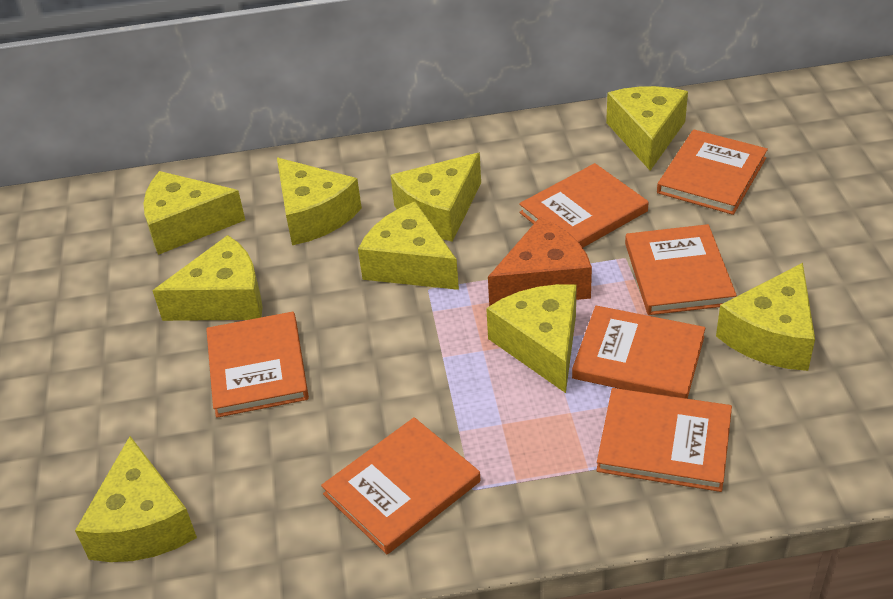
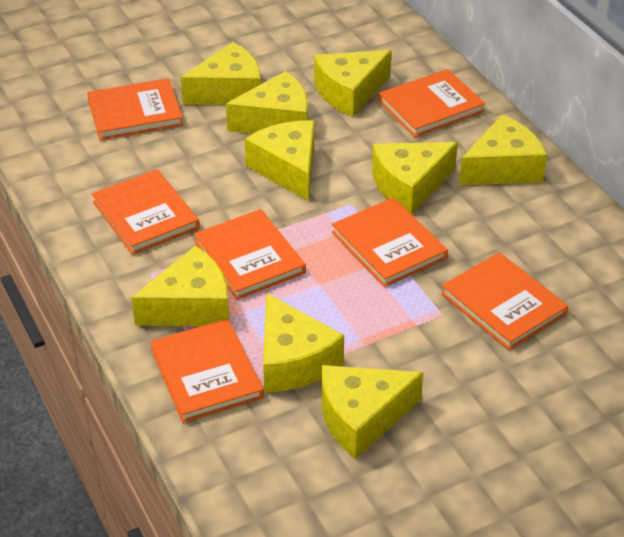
orange cheese: 1 -> 0

